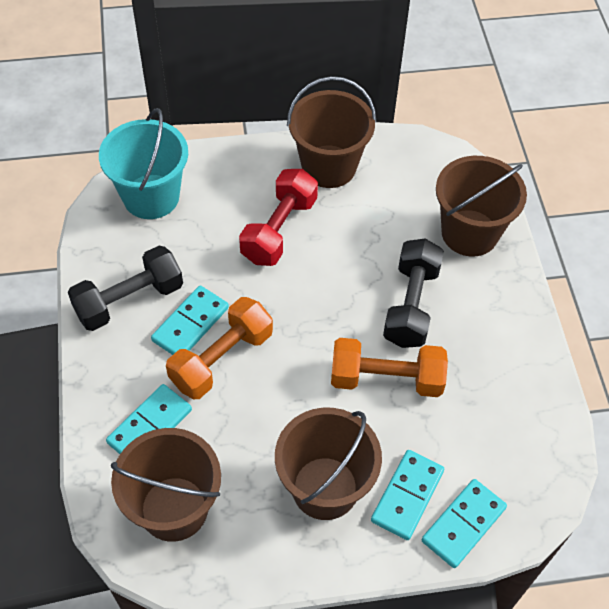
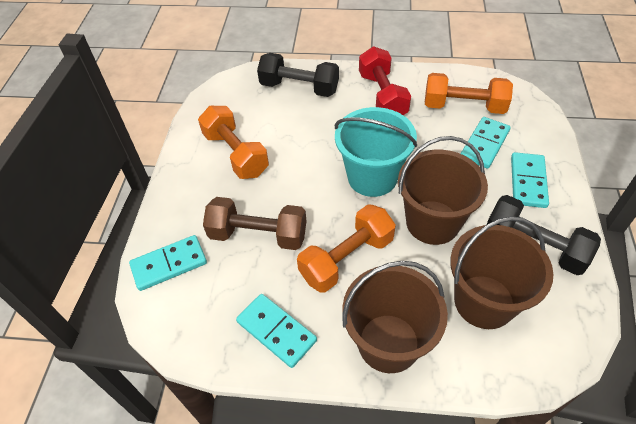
brown bucket: 4 -> 3
brown dumbbell: 0 -> 1
orange dumbbell: 2 -> 3

